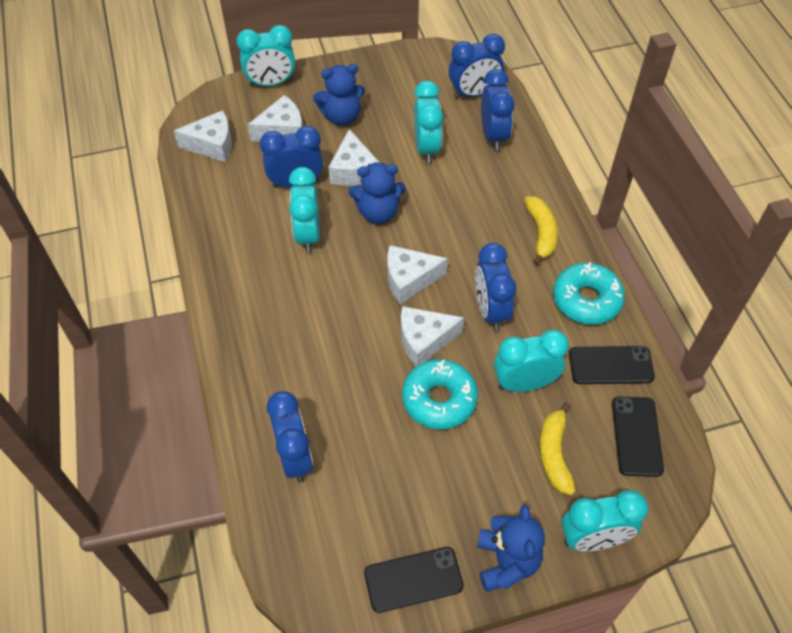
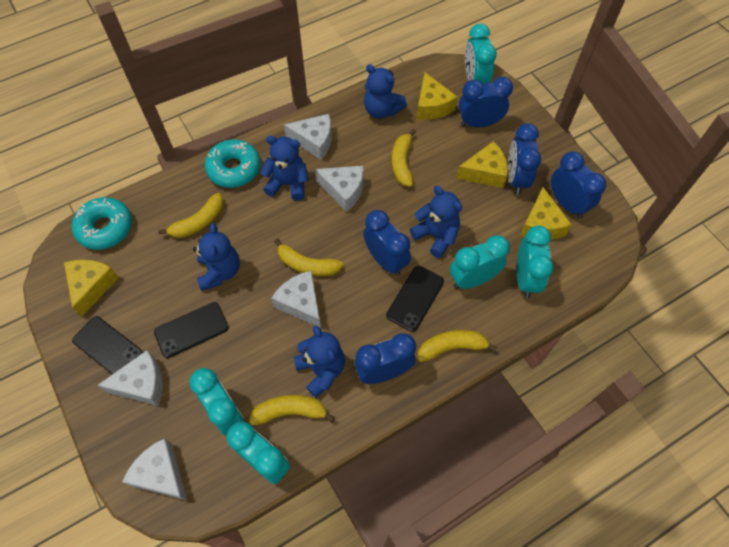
blue teddy bear: 3 -> 5
yellow banana: 2 -> 5
yellow cheese: 0 -> 4

